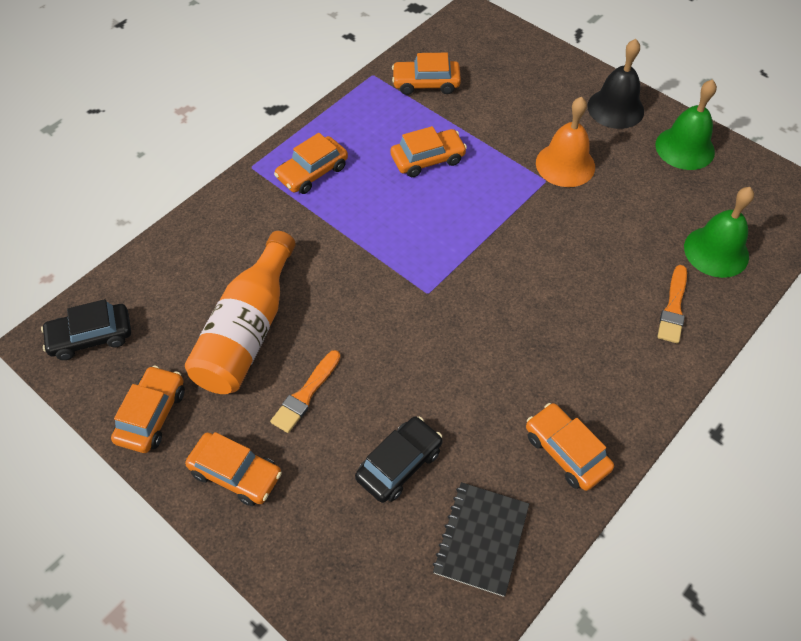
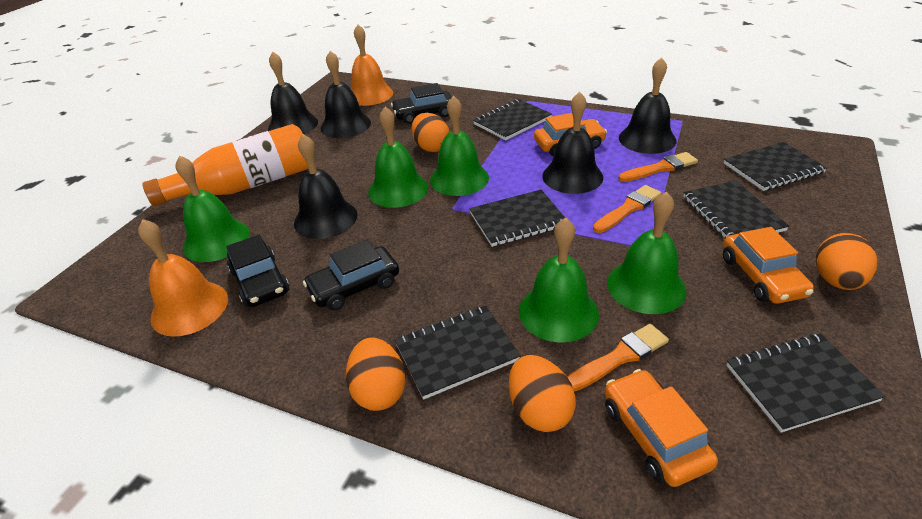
black bell: 1 -> 5
black car: 2 -> 3
black notebook: 1 -> 6
green bell: 2 -> 5
orange bell: 1 -> 2
orange brush: 2 -> 3
orange car: 6 -> 3
orange egg: 0 -> 4

